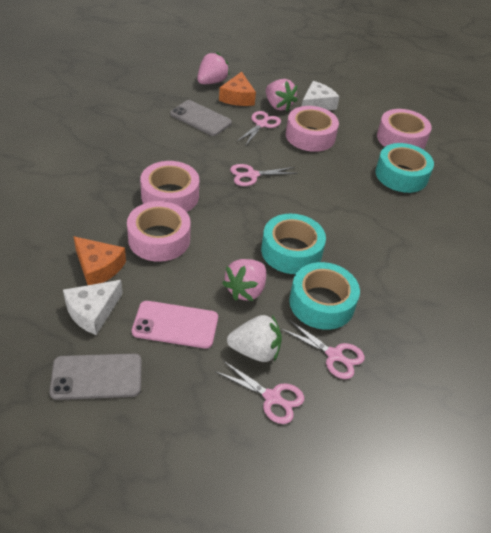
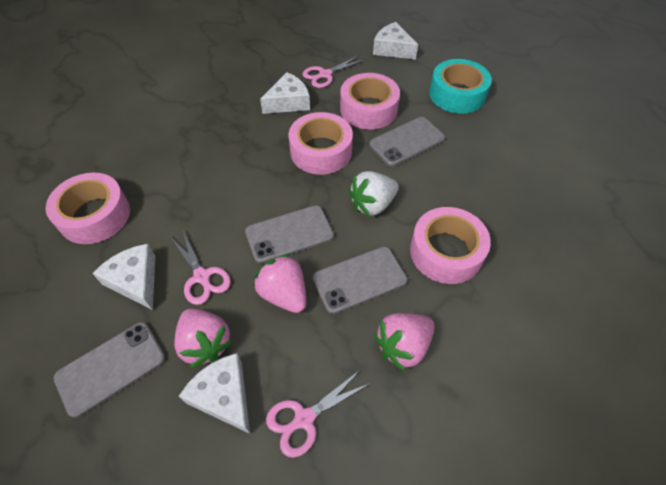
grey phone: 2 -> 4
orange cheese: 2 -> 0
pink phone: 1 -> 0
pink scissors: 4 -> 3
turquoise tape: 3 -> 1
white cheese: 2 -> 4

